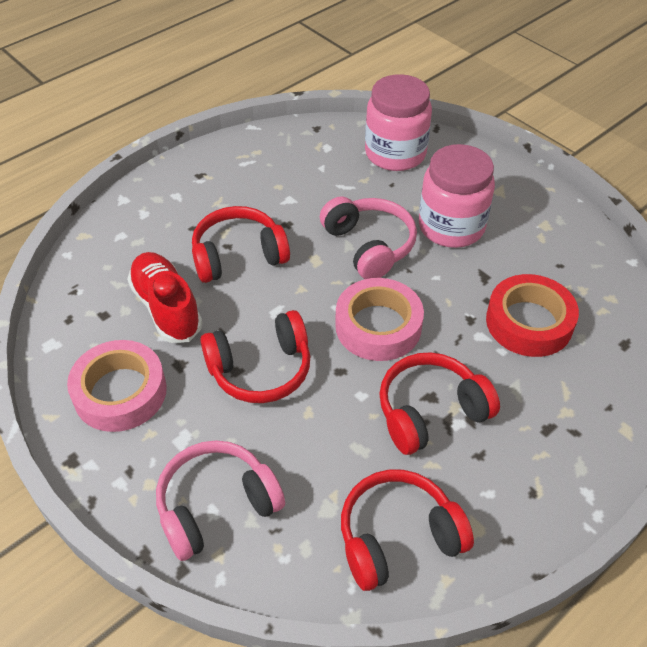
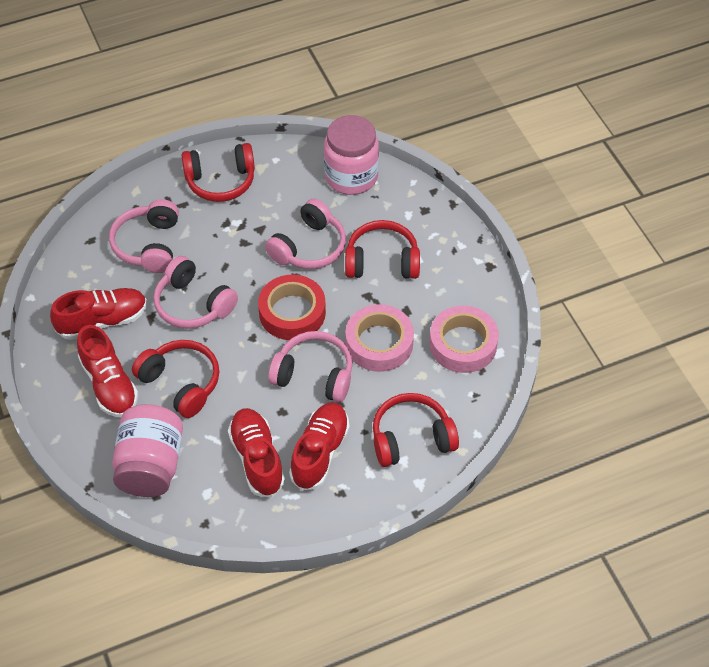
pink headphones: 2 -> 4
red shoe: 1 -> 4

